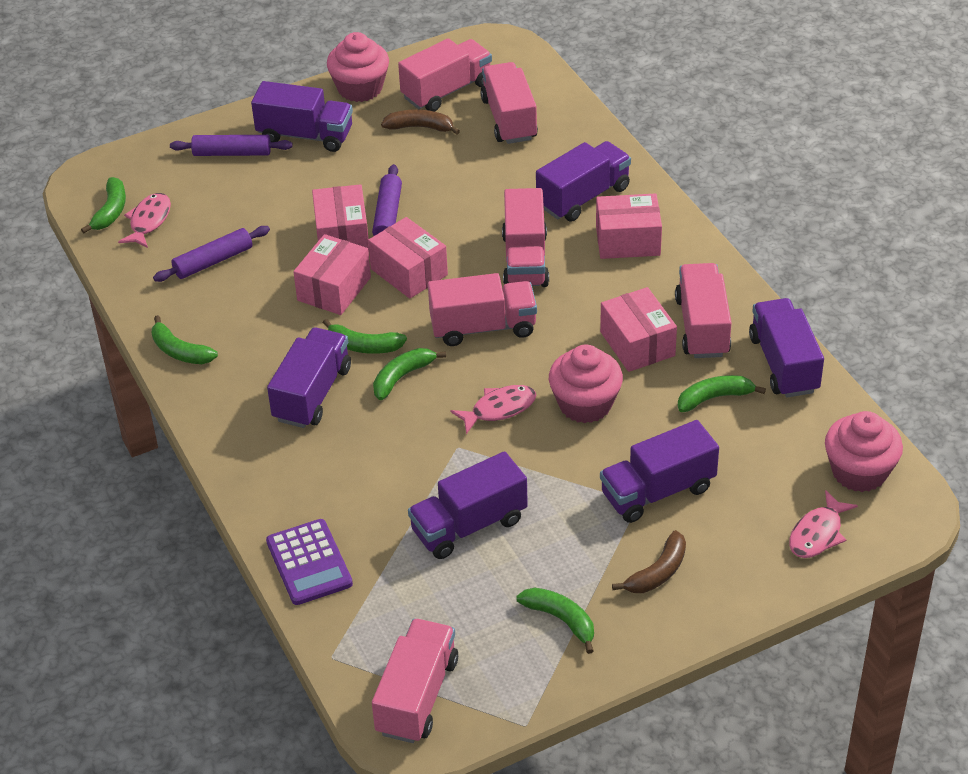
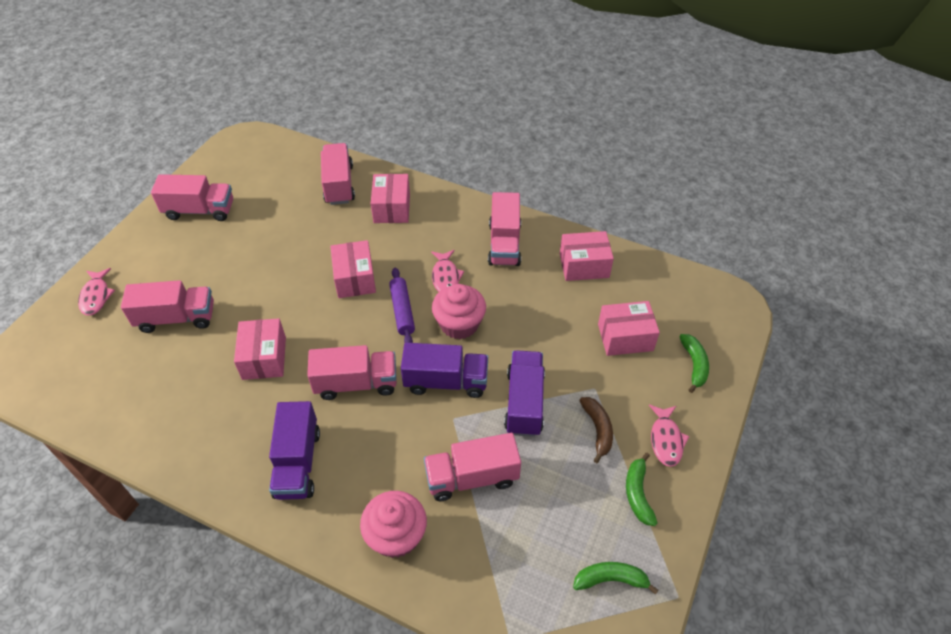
brown banana: 2 -> 1
green banana: 6 -> 3
pink cupcake: 3 -> 2
purple calculator: 1 -> 0
purple rolling pin: 3 -> 1
purple truck: 6 -> 3

